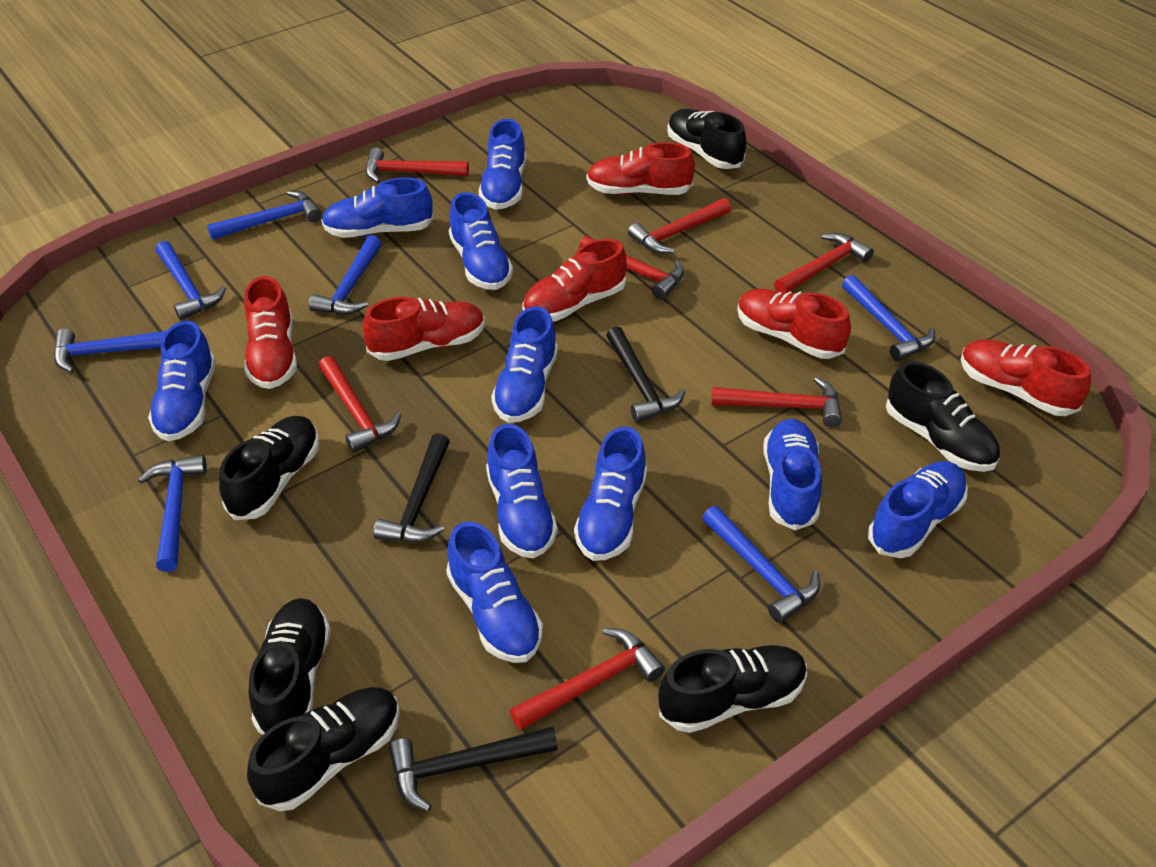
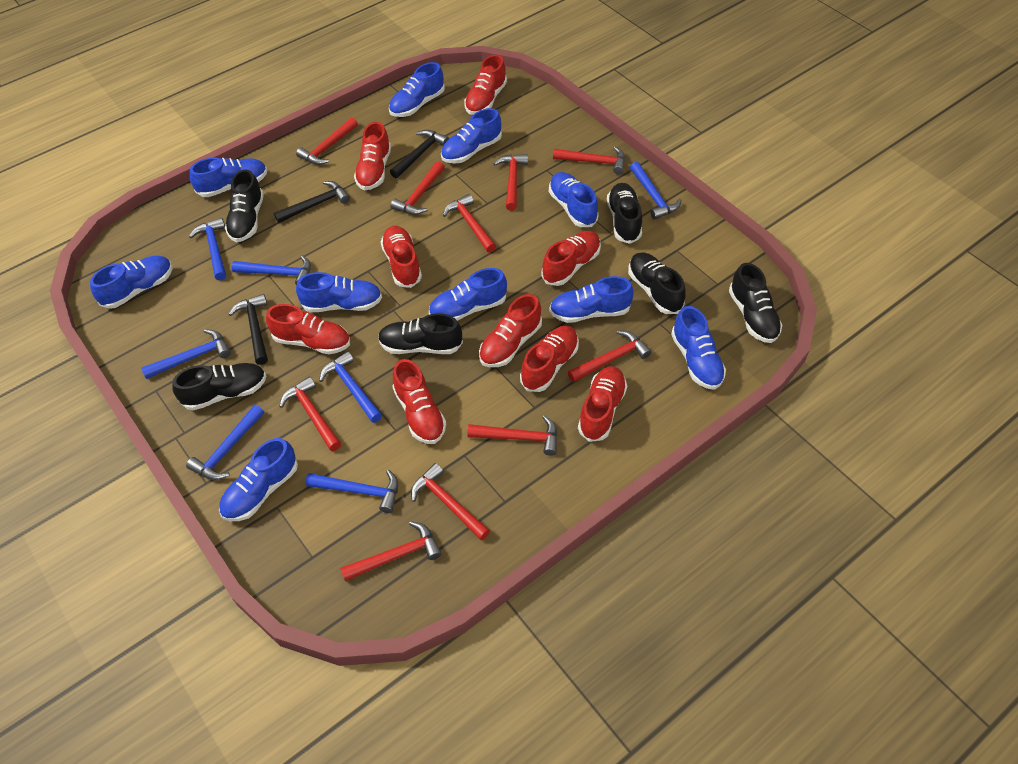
red hammer: 7 -> 10
red shoe: 6 -> 9

